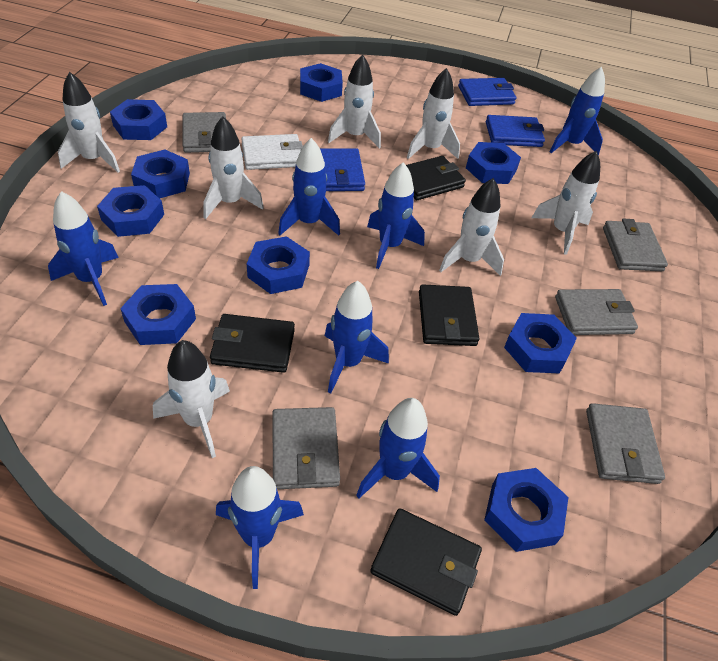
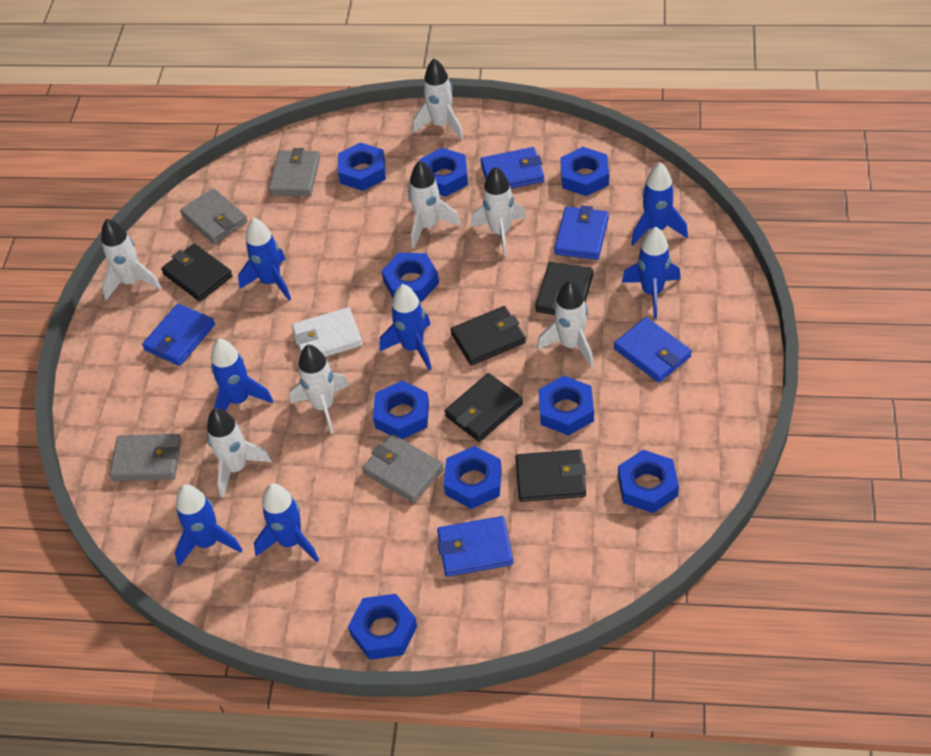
black wallet: 4 -> 5
blue wallet: 3 -> 5
grey wallet: 5 -> 4

